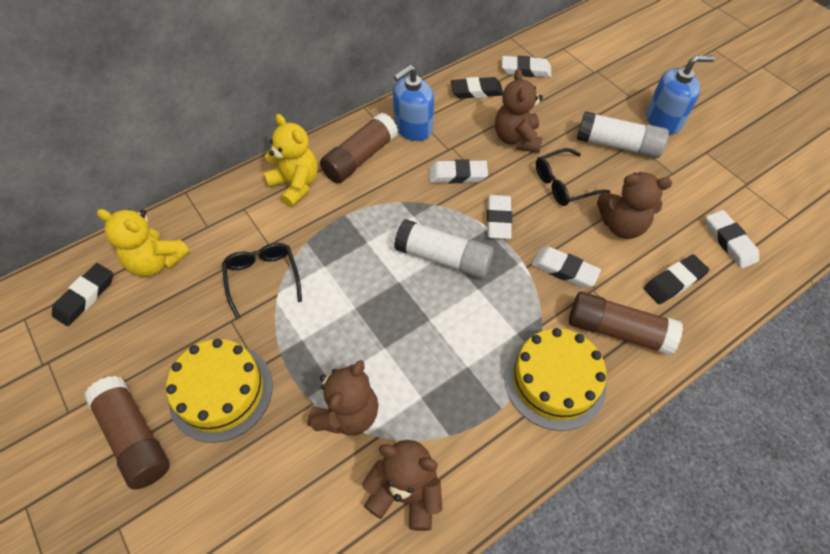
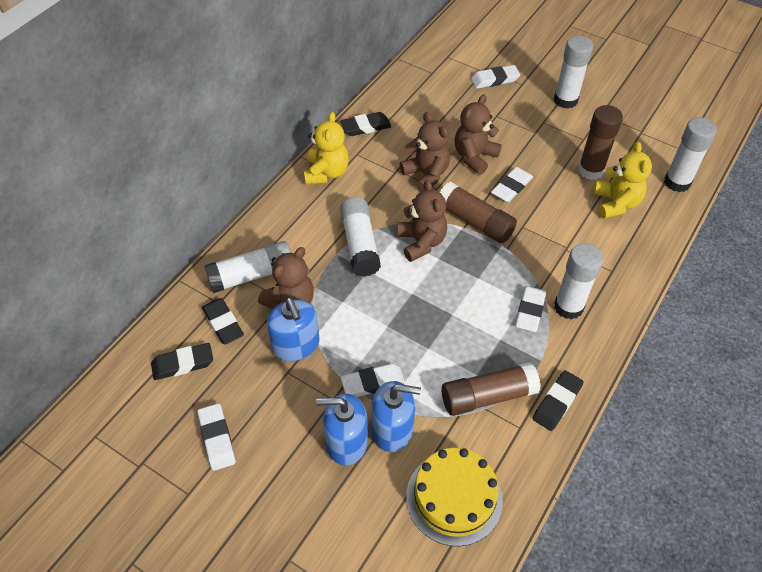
black eraser: 3 -> 4
black glasses: 2 -> 0
blue soap dispenser: 2 -> 3
white glue stick: 2 -> 5
yellow cake: 2 -> 1

